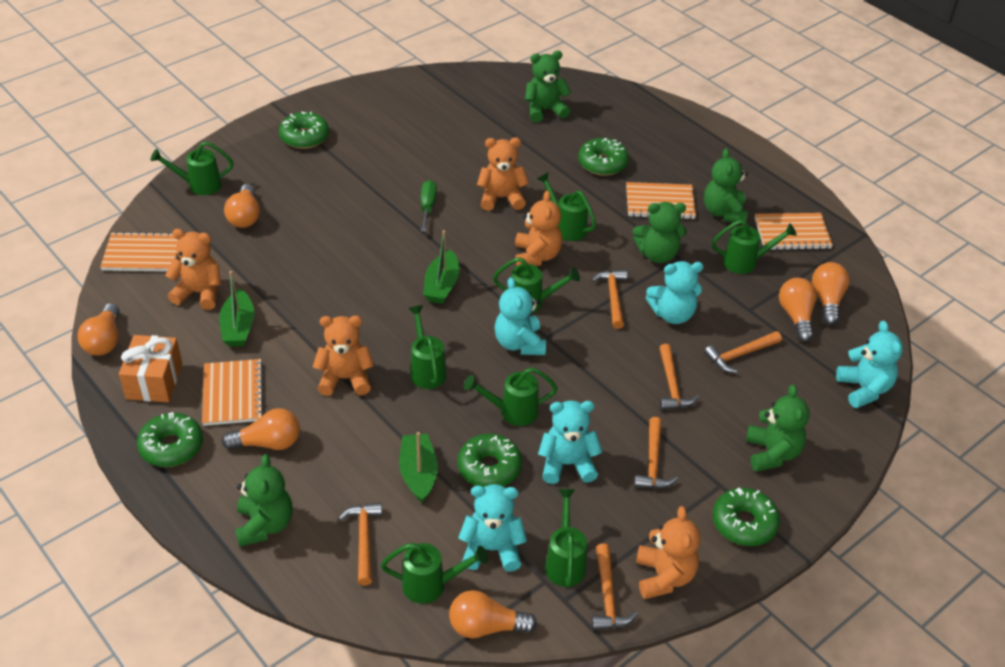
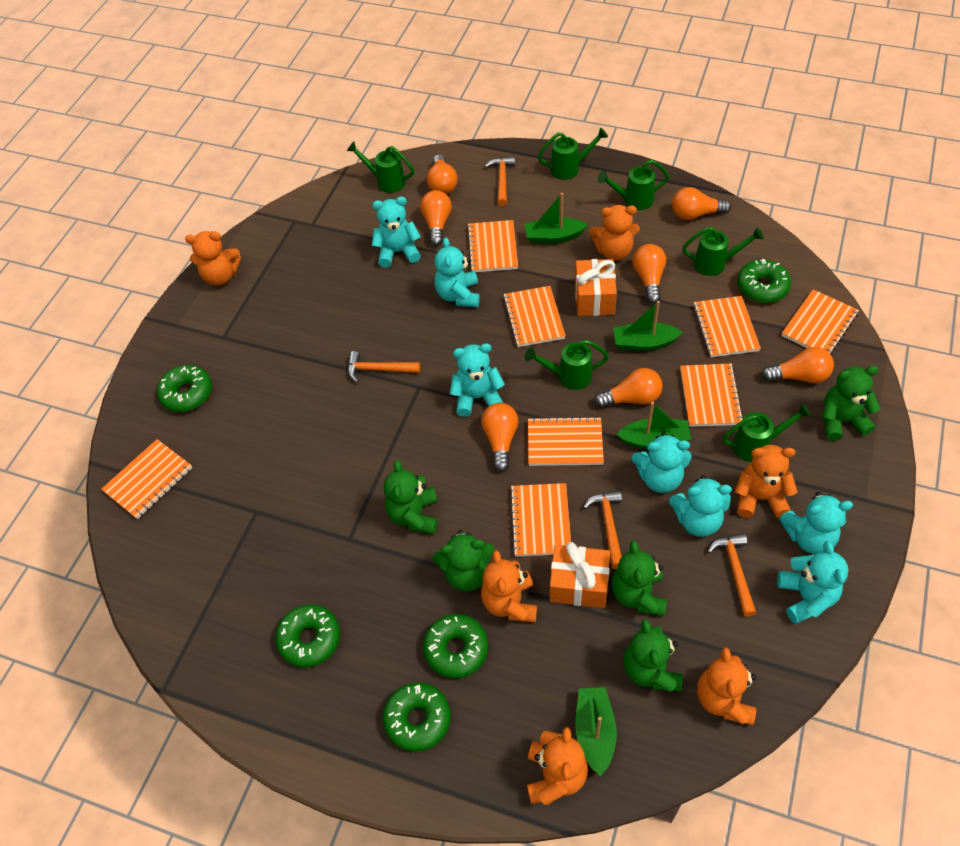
green boat: 3 -> 4
green screwdriver: 1 -> 0
green watering can: 8 -> 6
orange gift: 1 -> 2
orange hammer: 6 -> 4
orange light bulb: 6 -> 7
orange notebook: 4 -> 8
orange teddy bear: 5 -> 6
turquoise teddy bear: 5 -> 7

